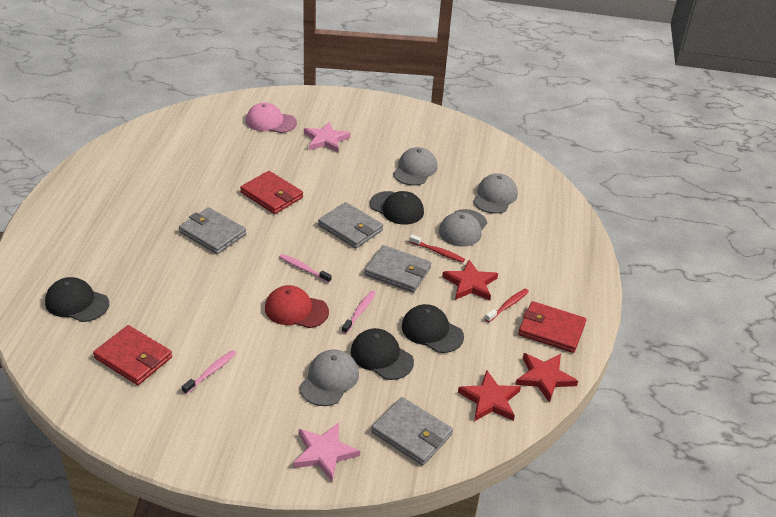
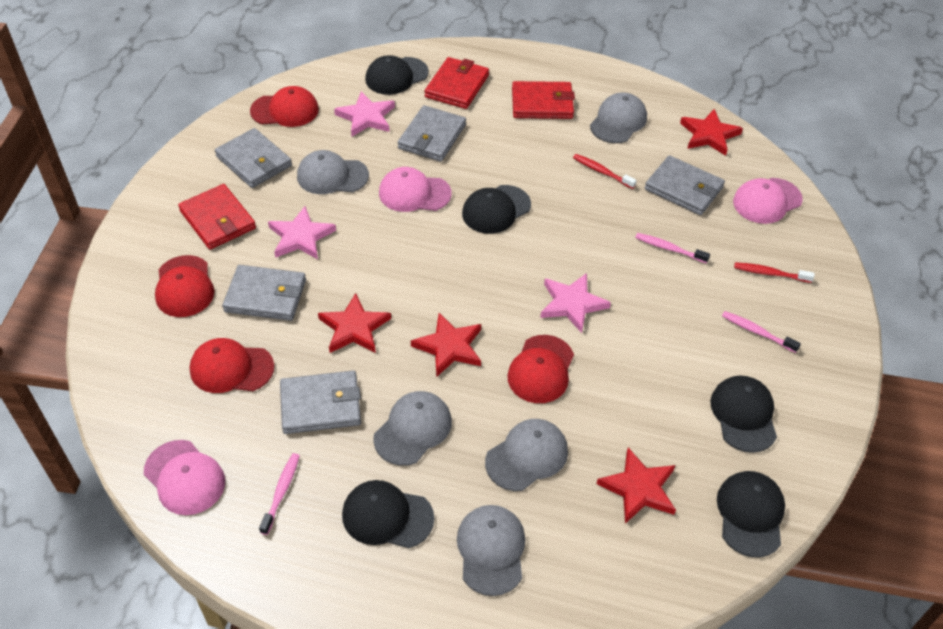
black cap: 4 -> 5
grey cap: 4 -> 5
grey wallet: 4 -> 5
pink cap: 1 -> 3
pink star: 2 -> 3
red cap: 1 -> 4
red star: 3 -> 4

